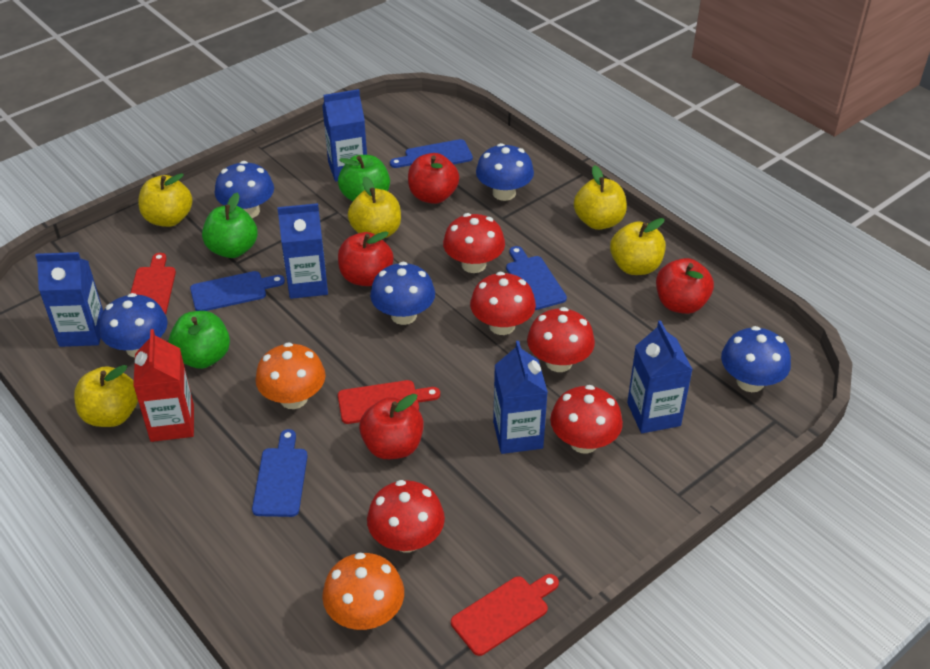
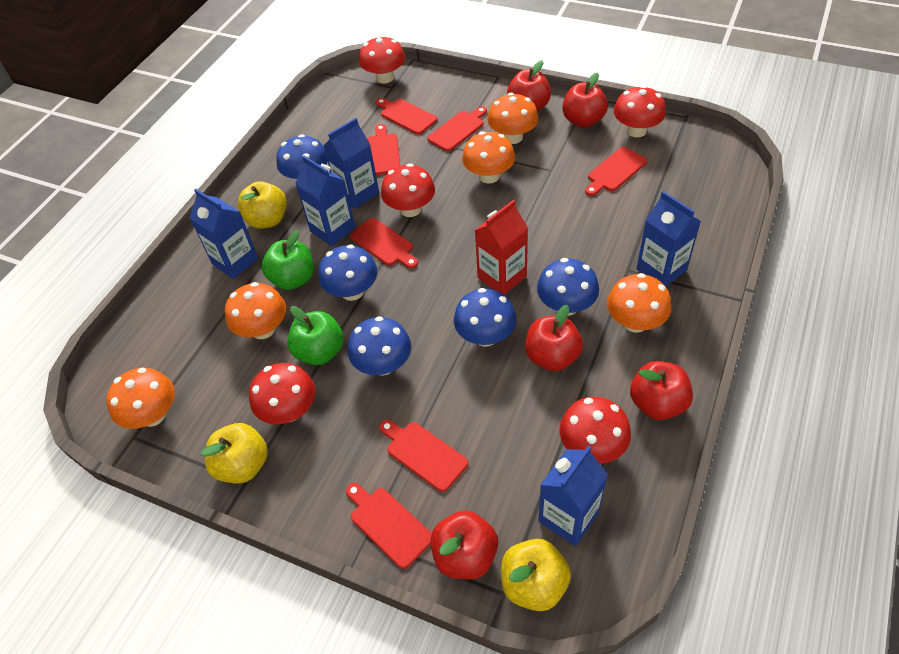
blue cutting board: 4 -> 0
green apple: 3 -> 2
orange mushroom: 2 -> 5
red apple: 4 -> 5
red cutting board: 3 -> 7
yellow apple: 5 -> 3

